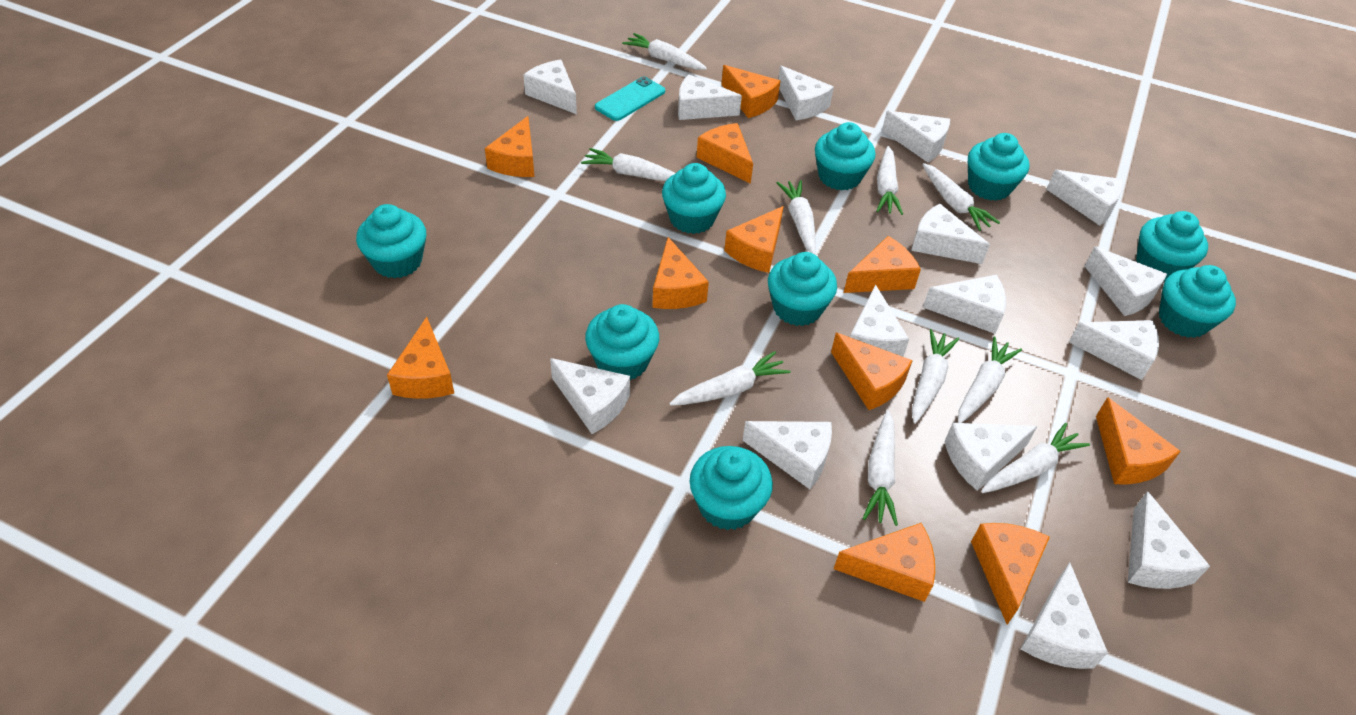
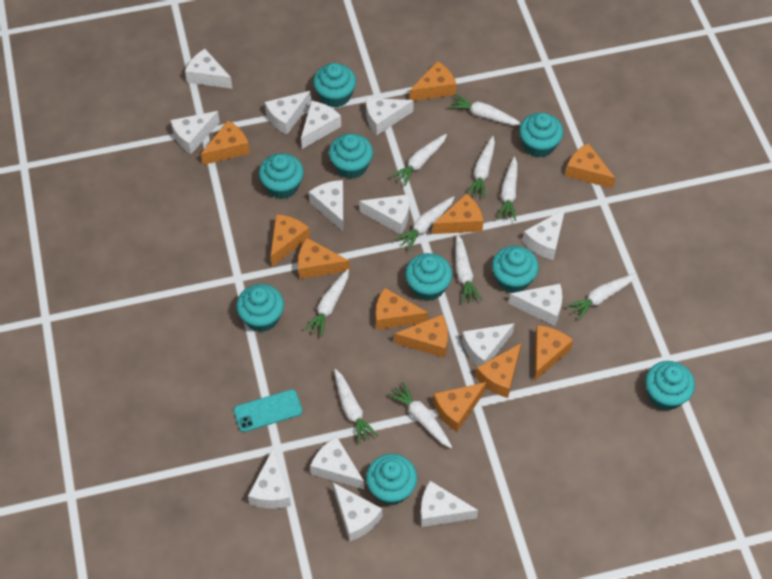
white cheese: 15 -> 14

